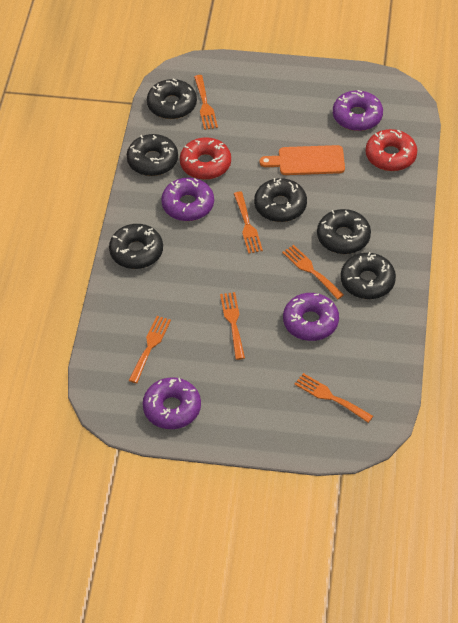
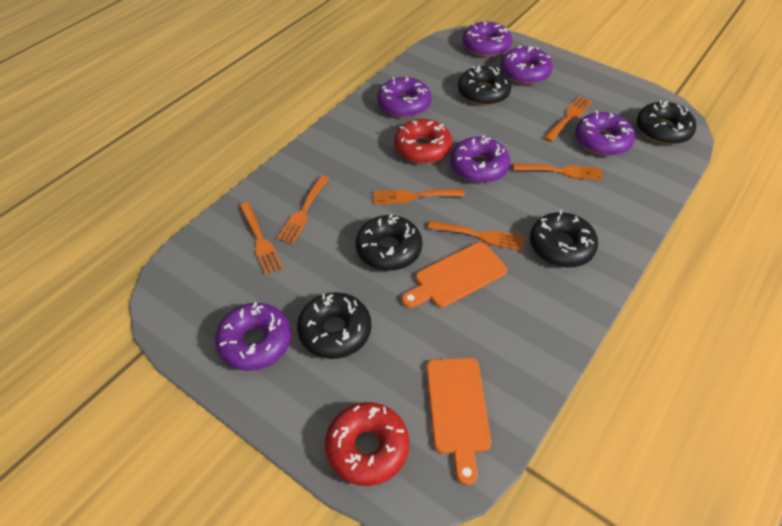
black donut: 6 -> 5
orange cutting board: 1 -> 2
purple donut: 4 -> 6

